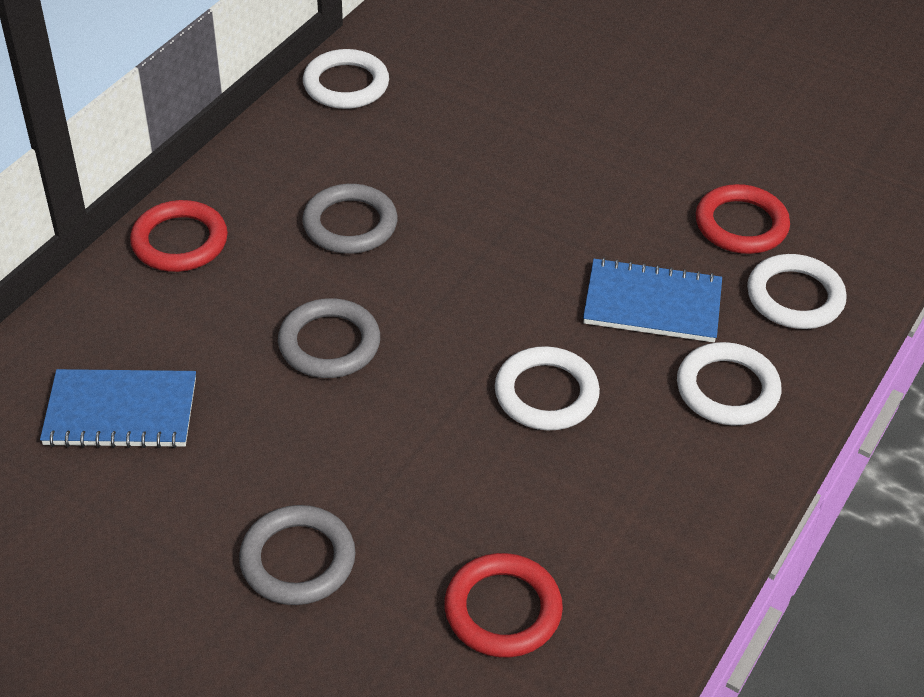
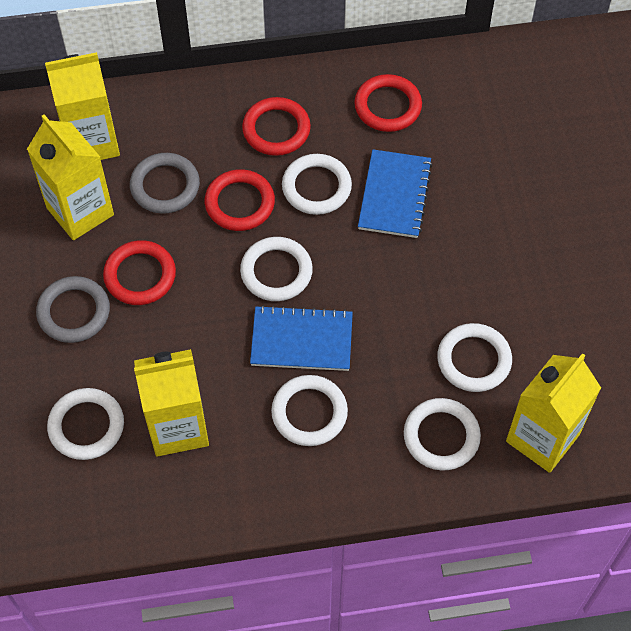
grey ring: 3 -> 2
red ring: 3 -> 4
white ring: 4 -> 6
yellow carton: 0 -> 4

